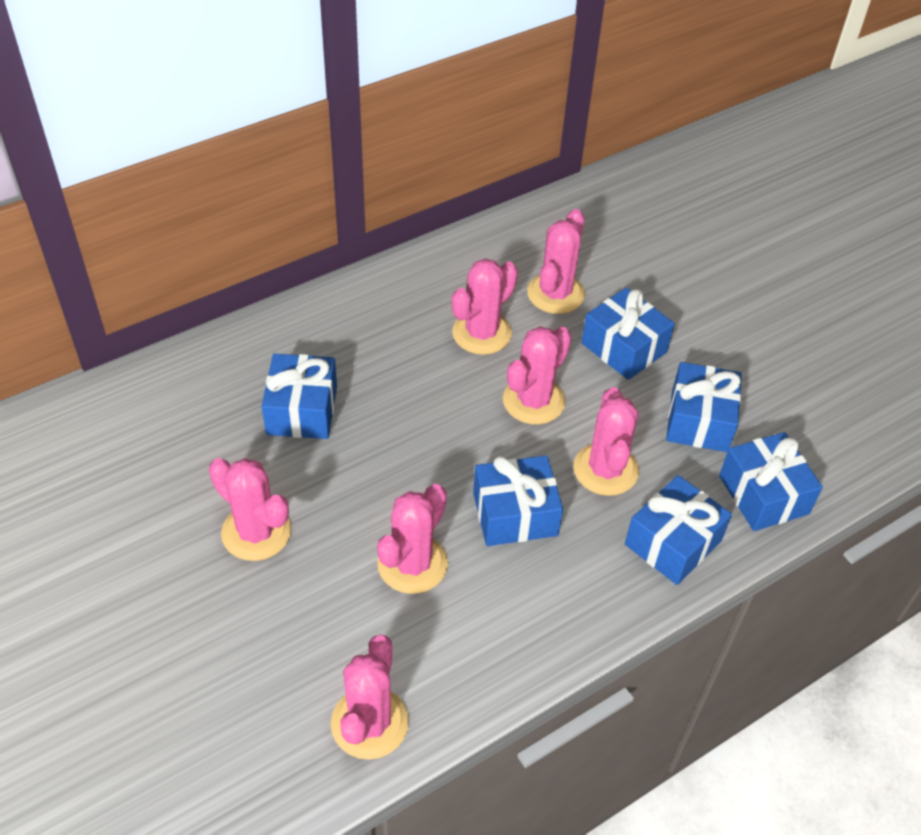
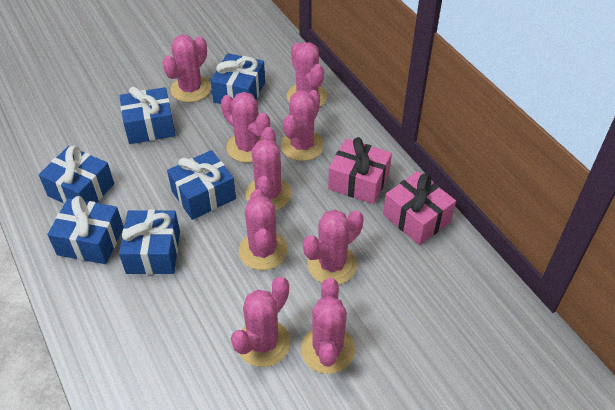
pink cactus: 7 -> 9
pink gift: 0 -> 2

